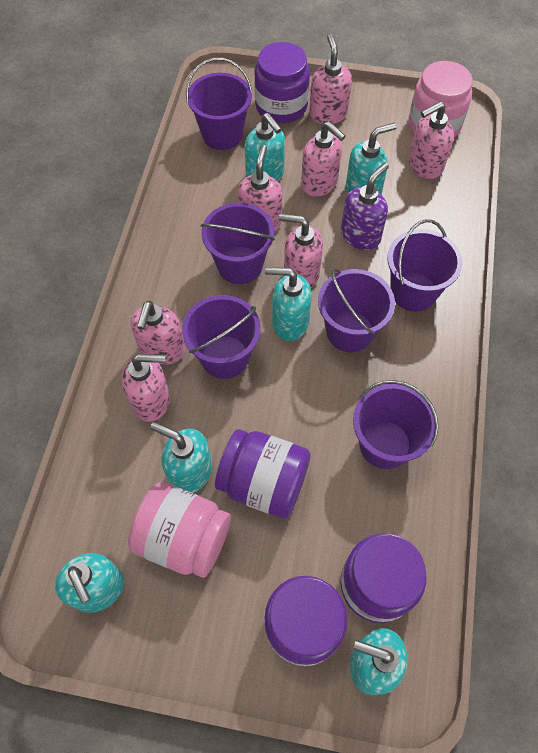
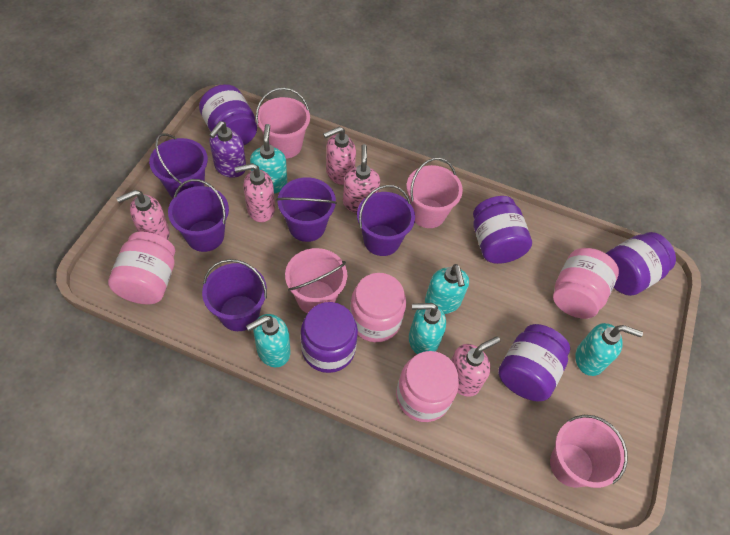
pink bucket: 0 -> 4
pink jar: 2 -> 4
pink soap dispenser: 7 -> 5
purple bucket: 6 -> 5
purple jar: 4 -> 5
turquoise soap dispenser: 6 -> 5

